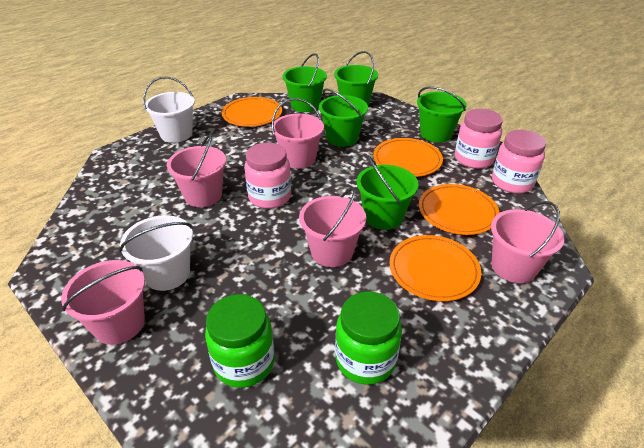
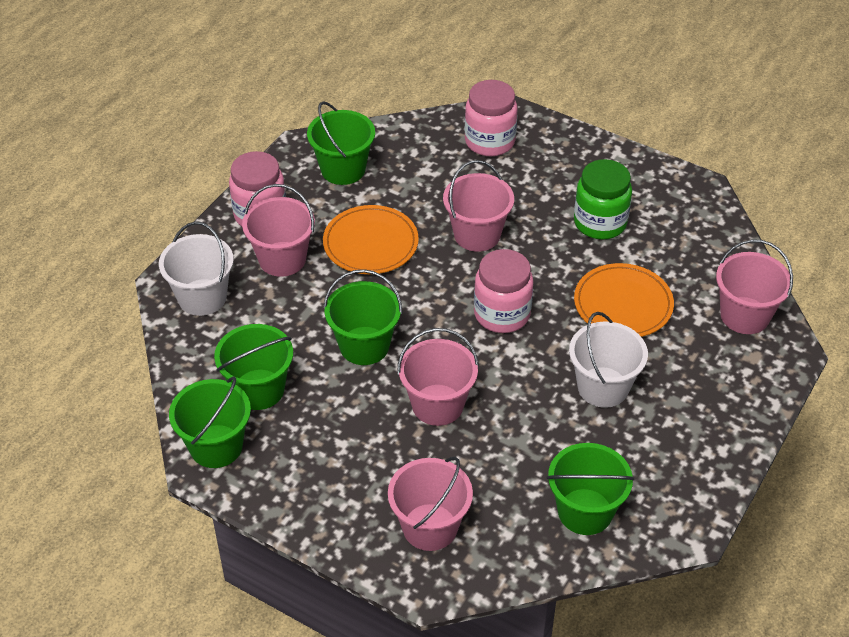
green jar: 2 -> 1
orange plate: 4 -> 2

